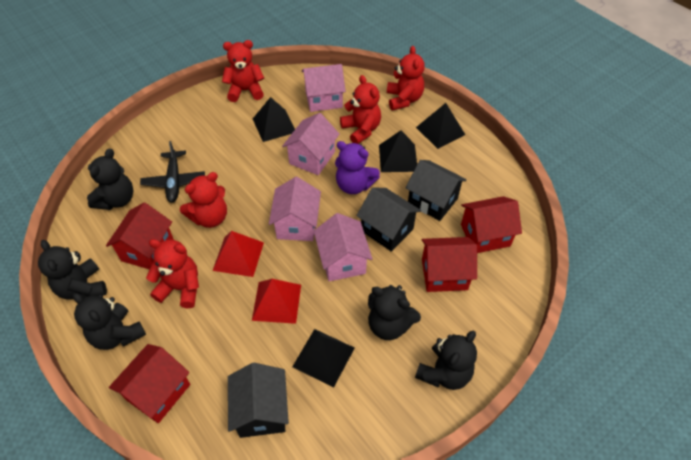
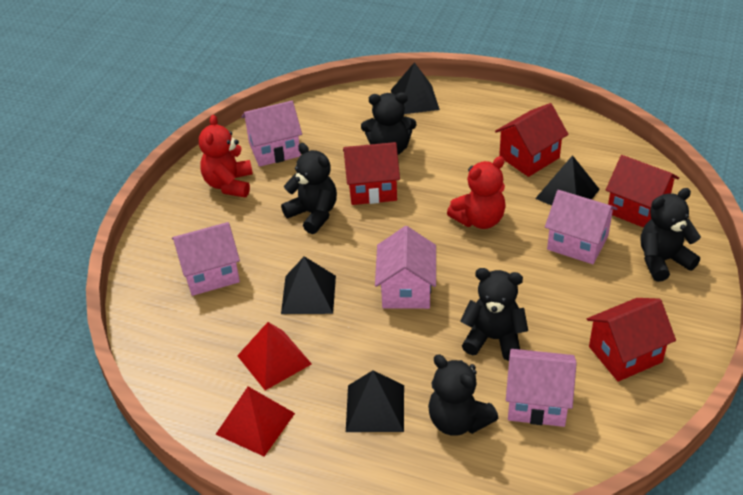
black house: 3 -> 0
black plane: 1 -> 0
pink house: 4 -> 5
purple teddy bear: 1 -> 0
red teddy bear: 5 -> 2

